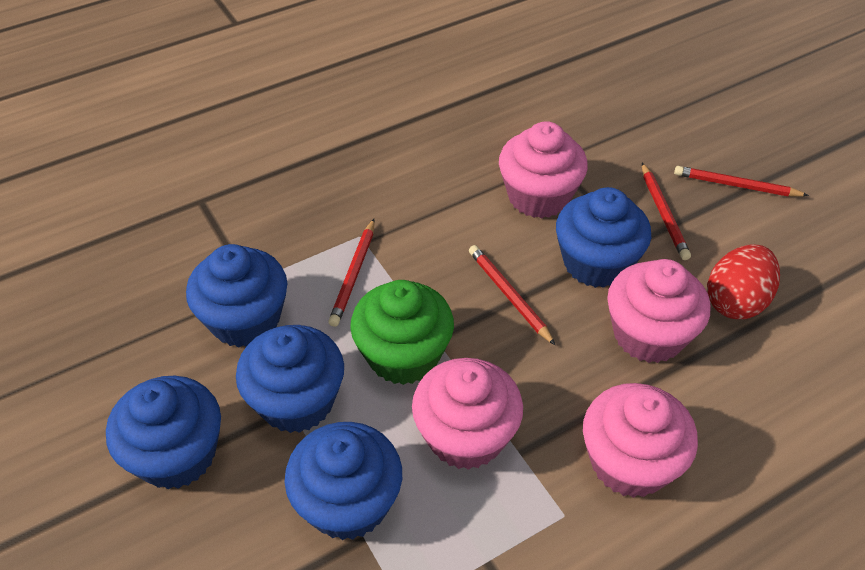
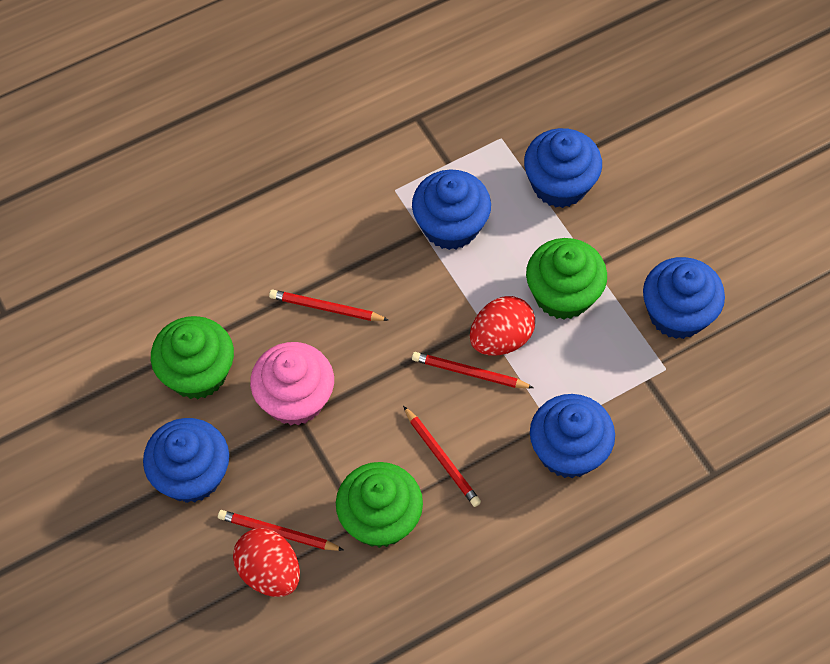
green cupcake: 1 -> 3
pink cupcake: 4 -> 1
red egg: 1 -> 2

